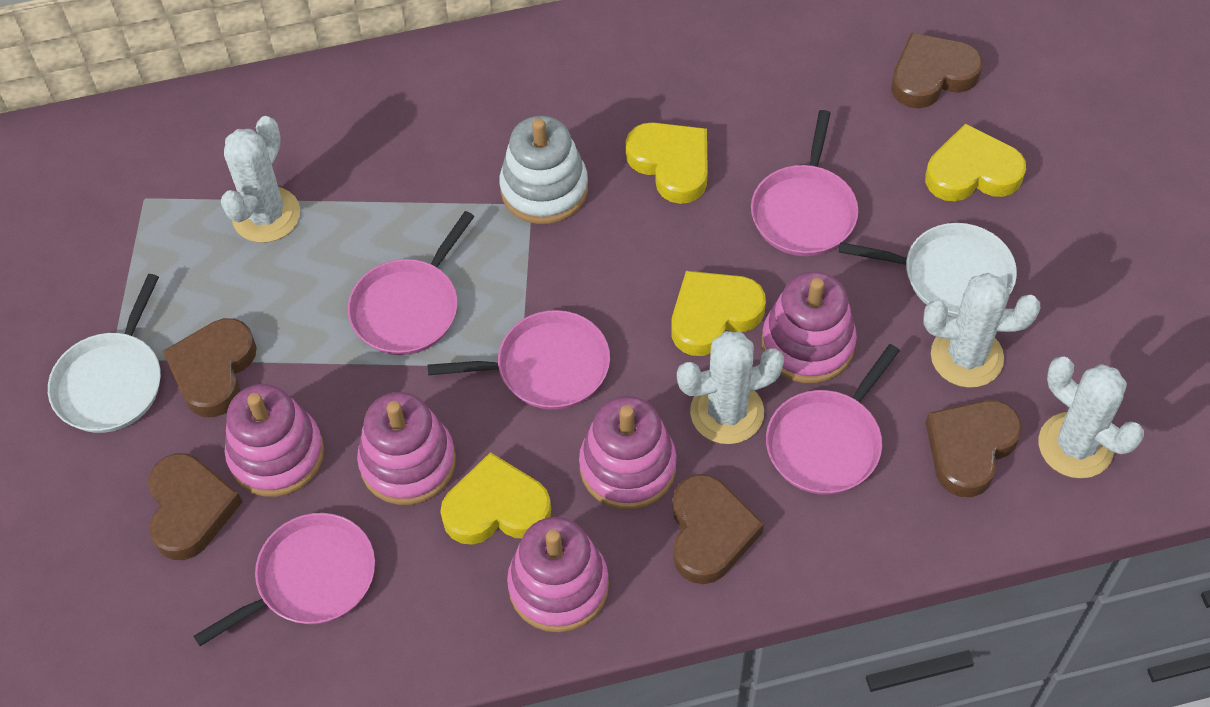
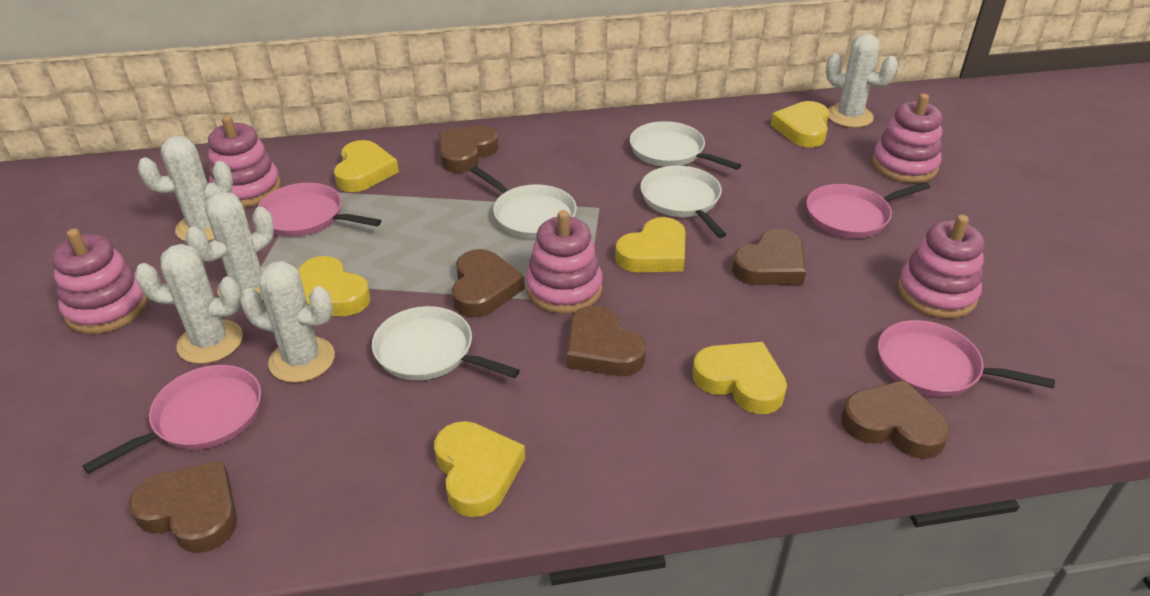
brown heart: 5 -> 6
pink pan: 5 -> 4
white cactus: 4 -> 5
white pan: 2 -> 4
white stacking toy: 1 -> 0
yellow heart: 4 -> 6

